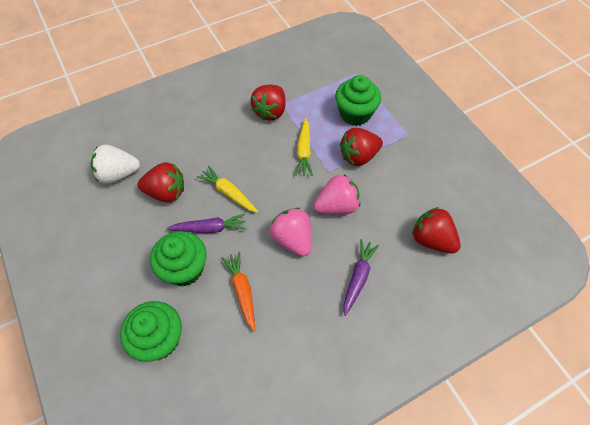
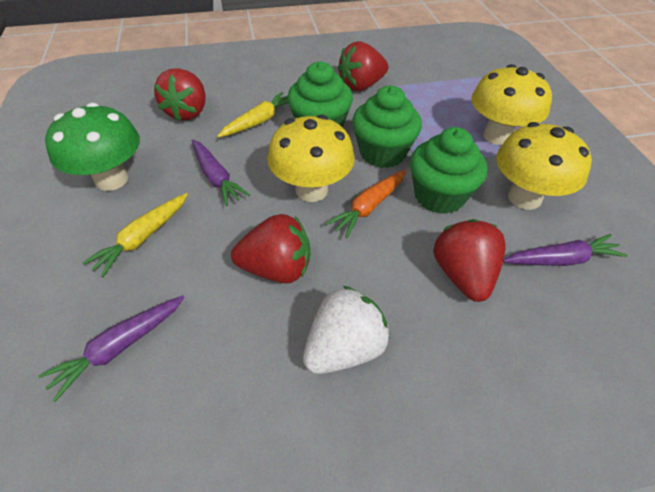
green mushroom: 0 -> 1
pink strawberry: 2 -> 0
purple carrot: 2 -> 3
yellow mushroom: 0 -> 3

